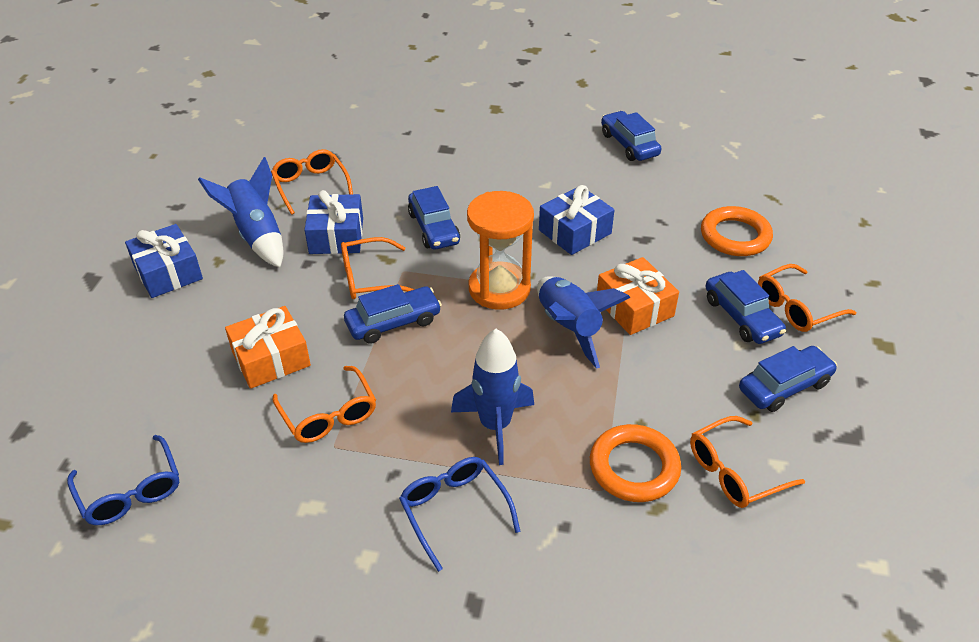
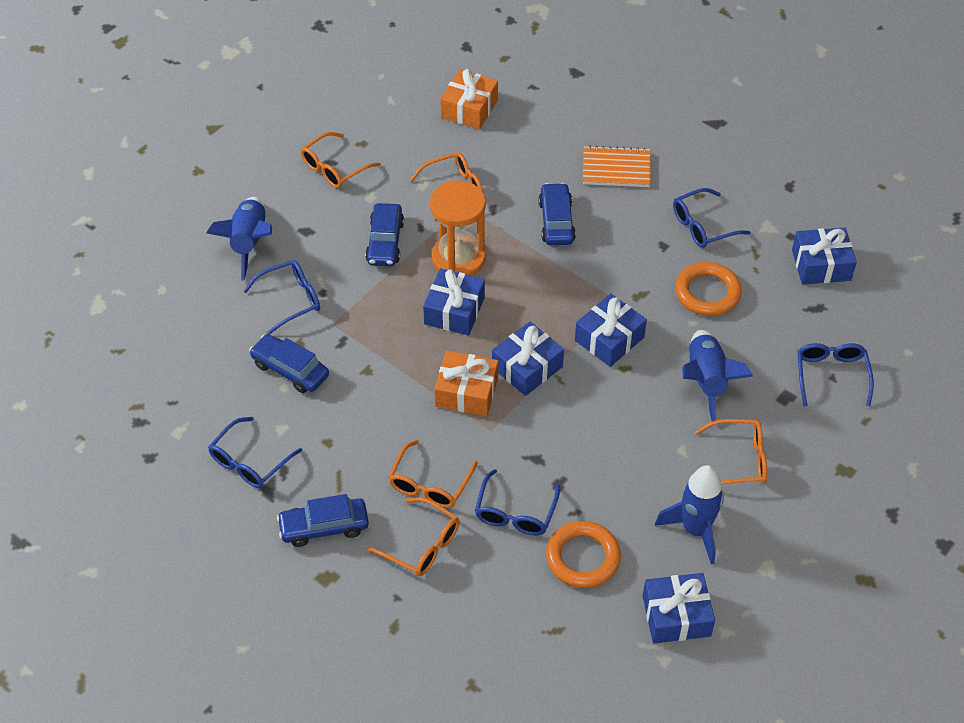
blue car: 5 -> 4
blue gift: 3 -> 5
blue glasses: 2 -> 5
orange notebook: 0 -> 1

